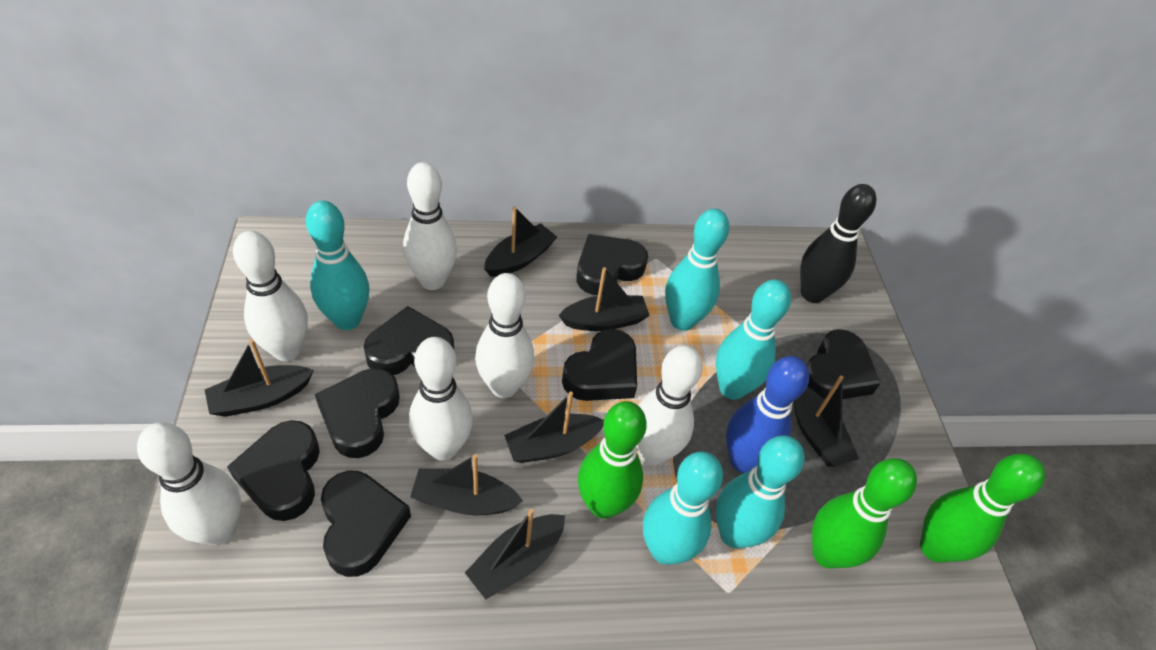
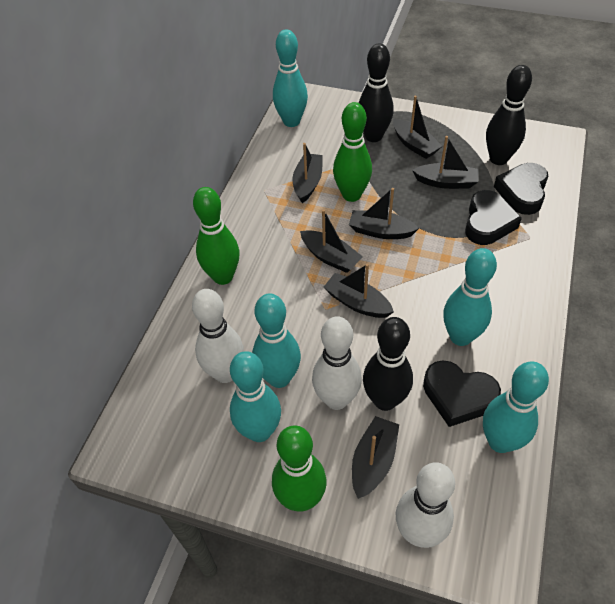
black bowling pin: 1 -> 3
black heart: 7 -> 3
blue bowling pin: 1 -> 0
white bowling pin: 6 -> 3

